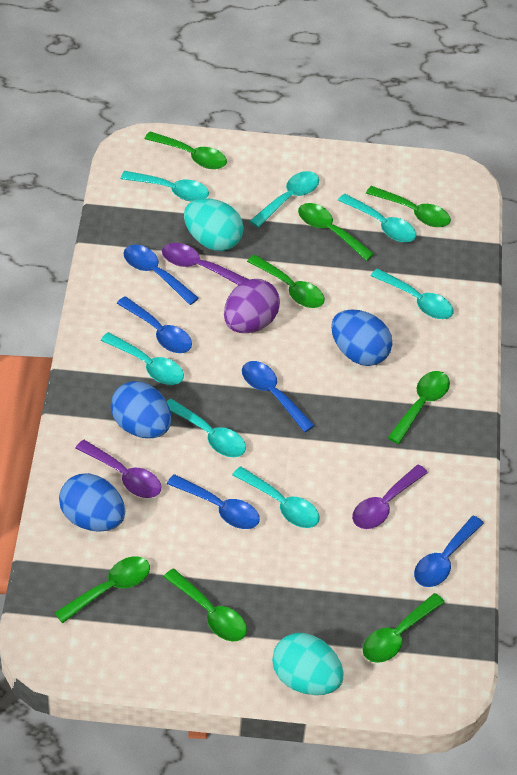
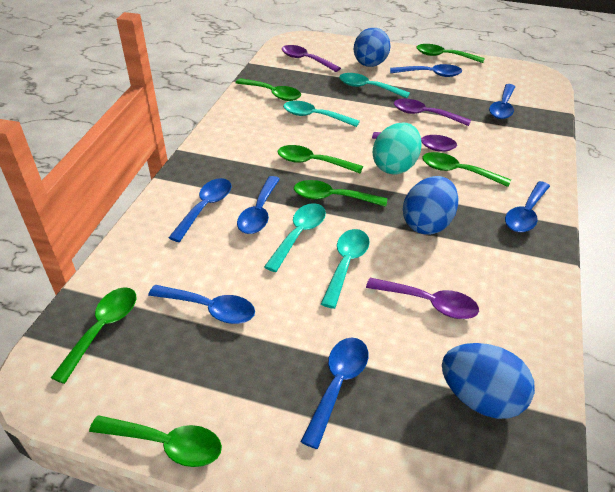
blue spoon: 5 -> 7
green spoon: 8 -> 7
purple egg: 1 -> 0
purple spoon: 3 -> 4
turquoise egg: 2 -> 1
turquoise spoon: 7 -> 4

